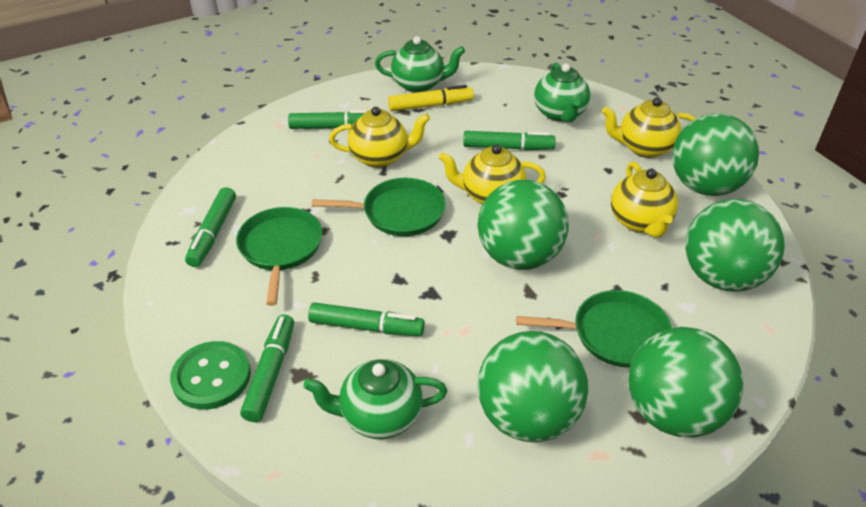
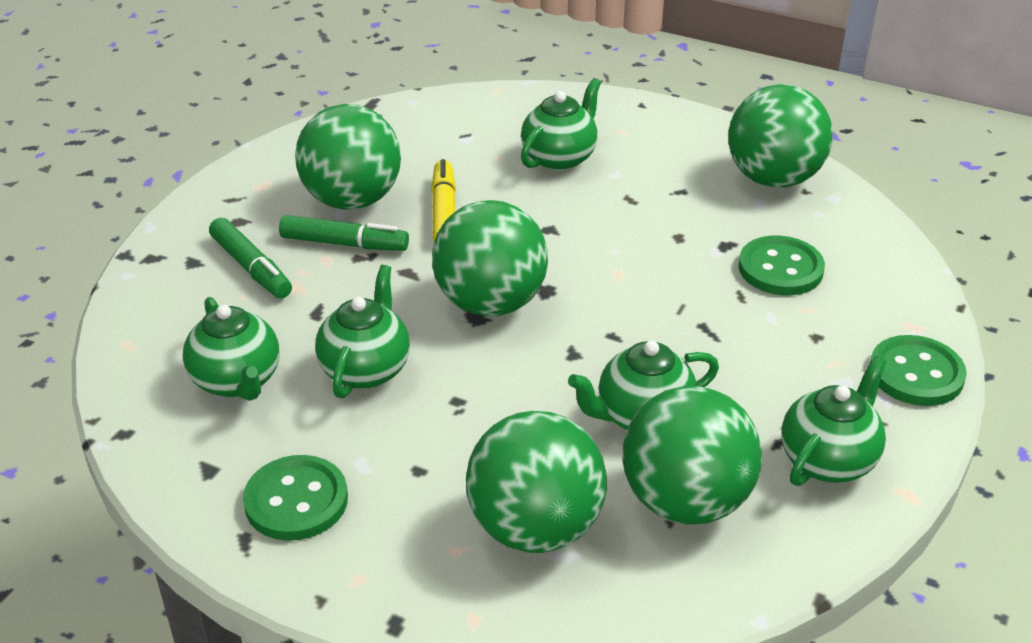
green button: 1 -> 3
green marker: 5 -> 2
green pan: 3 -> 0
green teapot: 3 -> 5
yellow teapot: 4 -> 0

